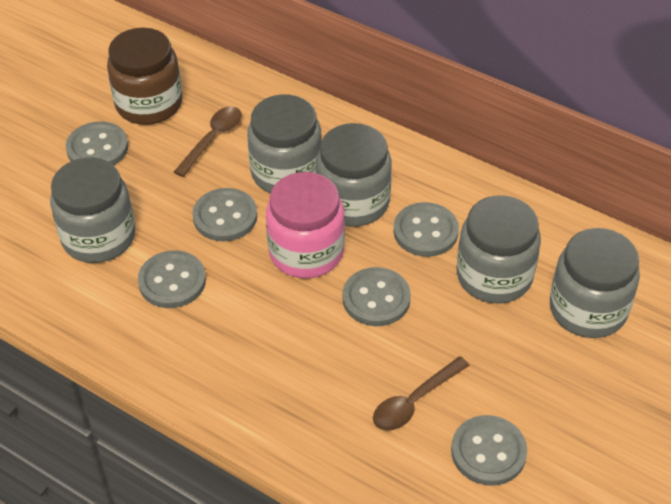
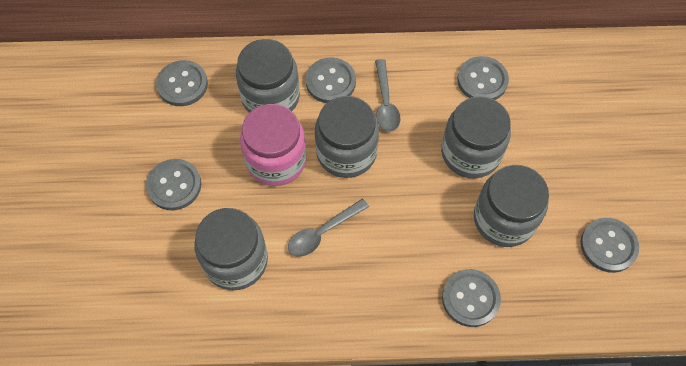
brown jar: 1 -> 0
brown spoon: 2 -> 0
grey spoon: 0 -> 2

